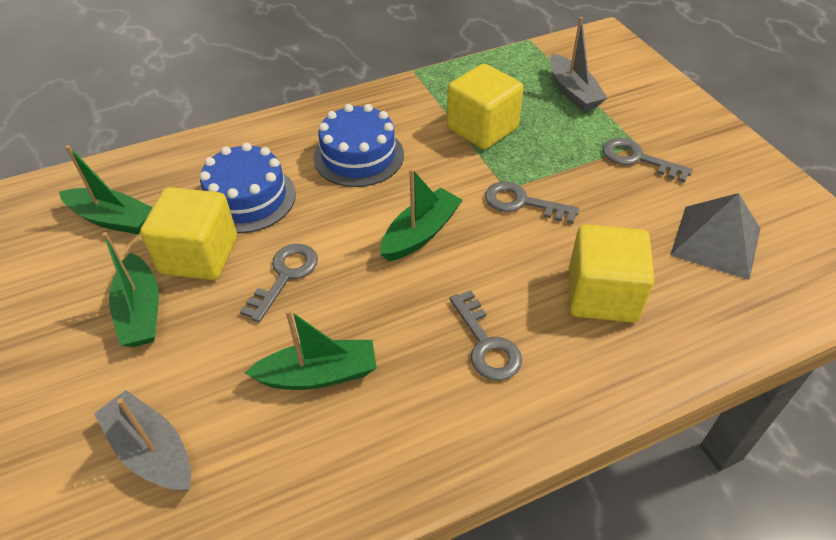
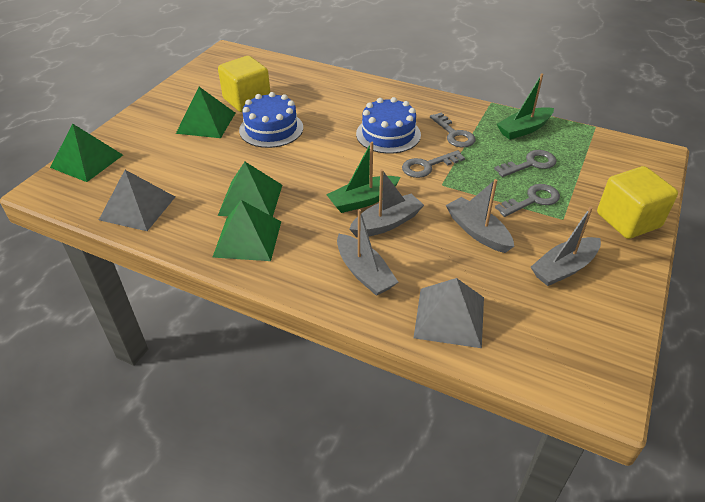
green boat: 4 -> 2
green pyramid: 0 -> 4
grey boat: 2 -> 4
grey pyramid: 1 -> 2
yellow cube: 3 -> 2

